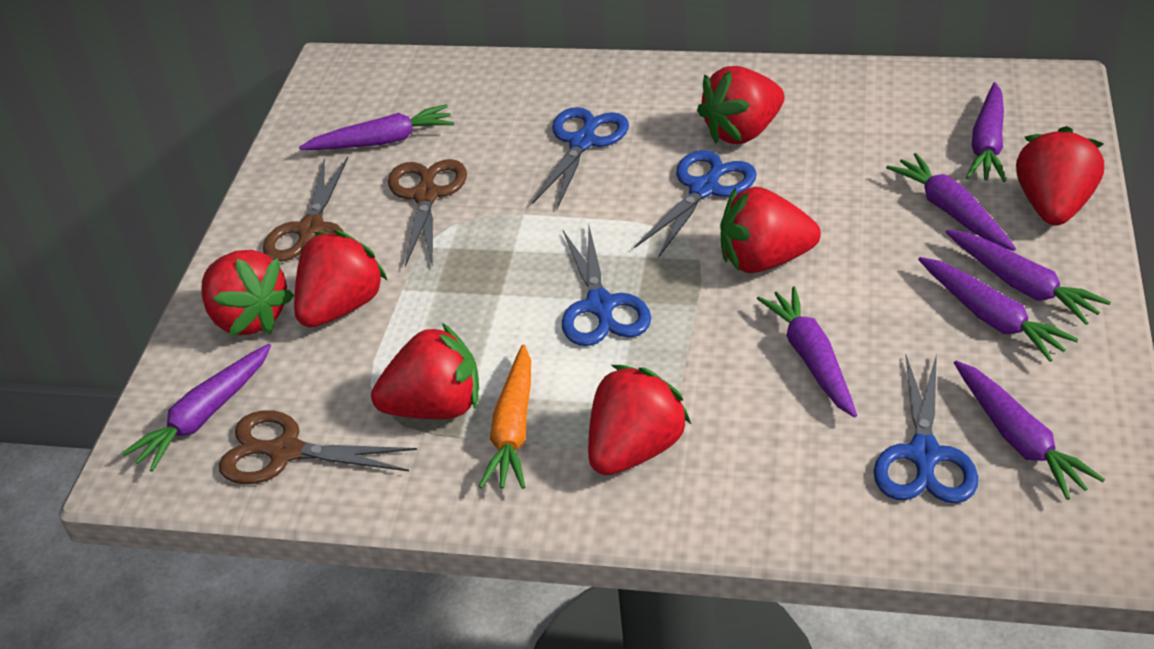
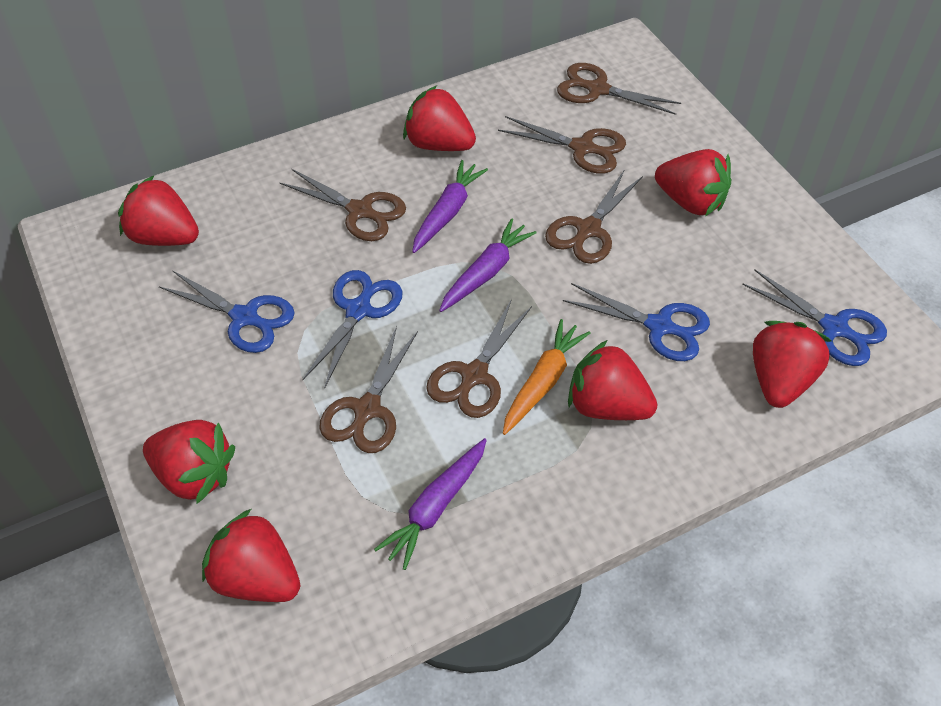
brown scissors: 3 -> 6
purple carrot: 8 -> 3

